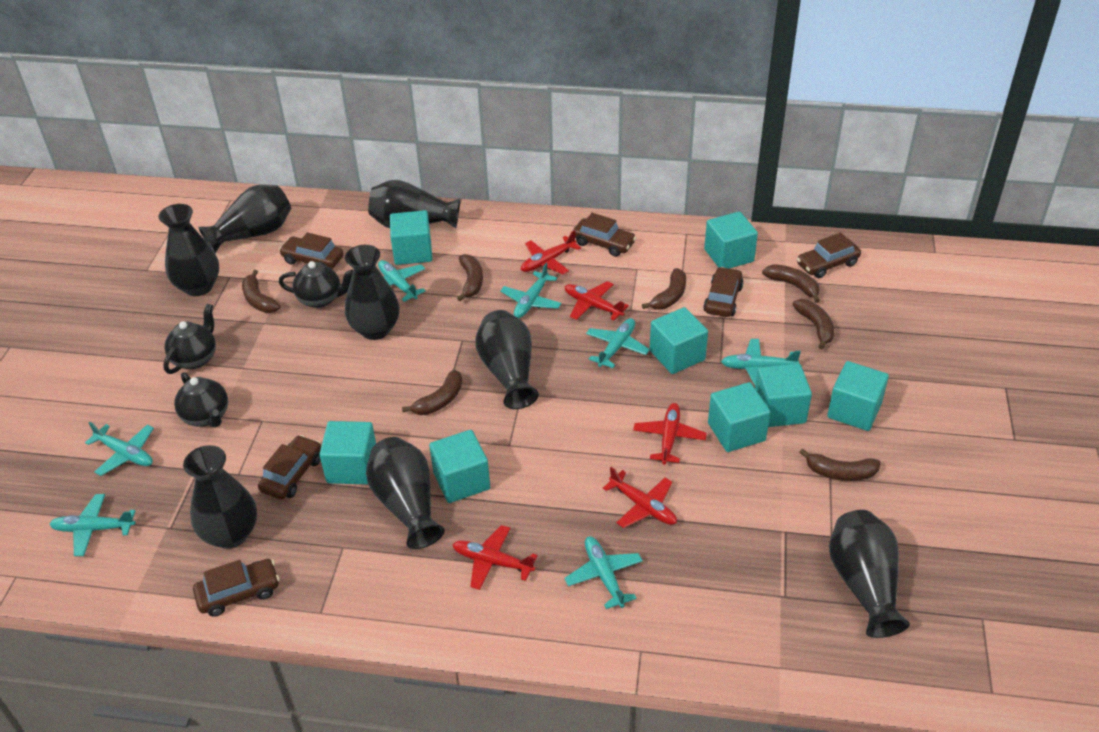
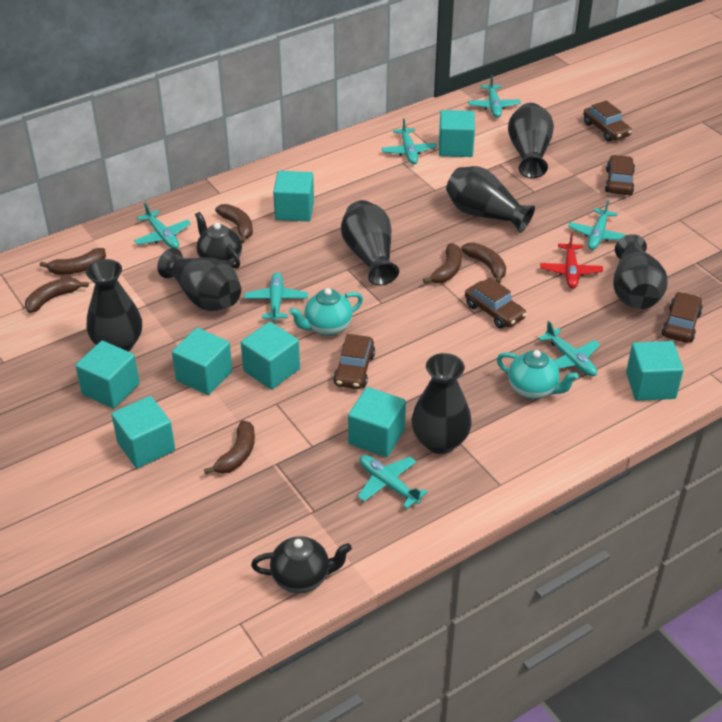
black teapot: 3 -> 2
black vase: 8 -> 7
brown banana: 7 -> 6
brown car: 6 -> 5
red plane: 5 -> 1
turquoise teapot: 0 -> 2

